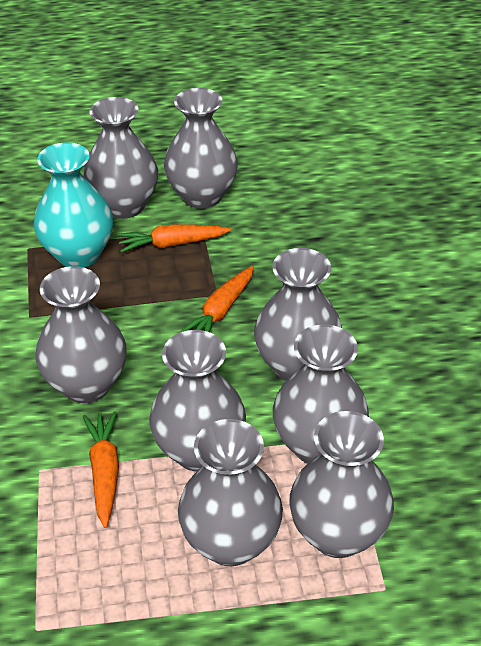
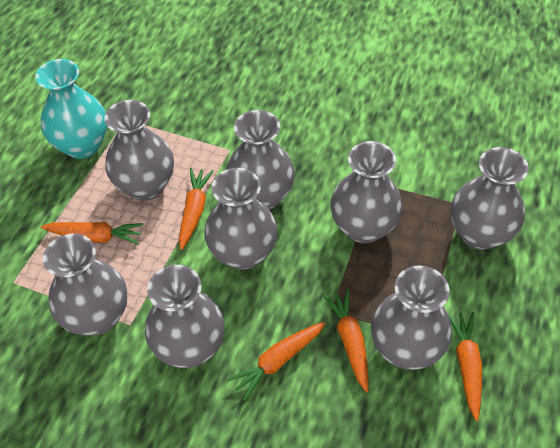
orange carrot: 3 -> 5

